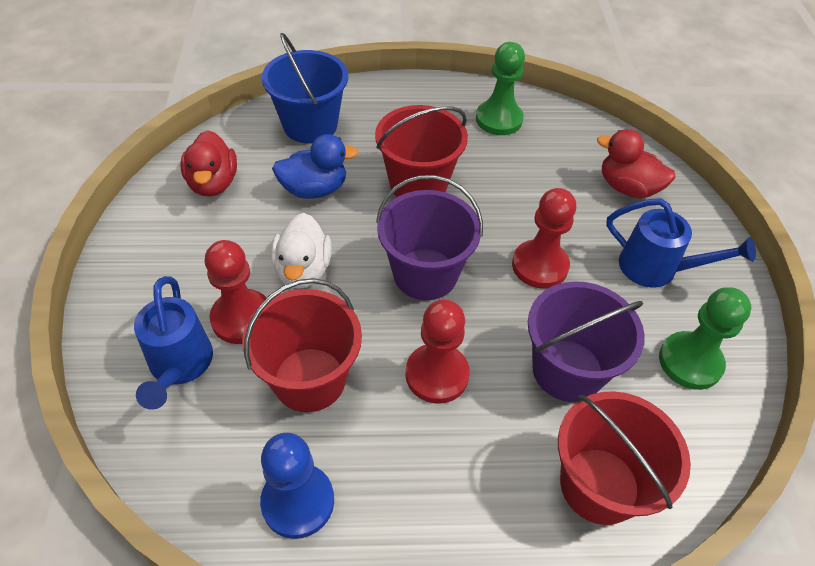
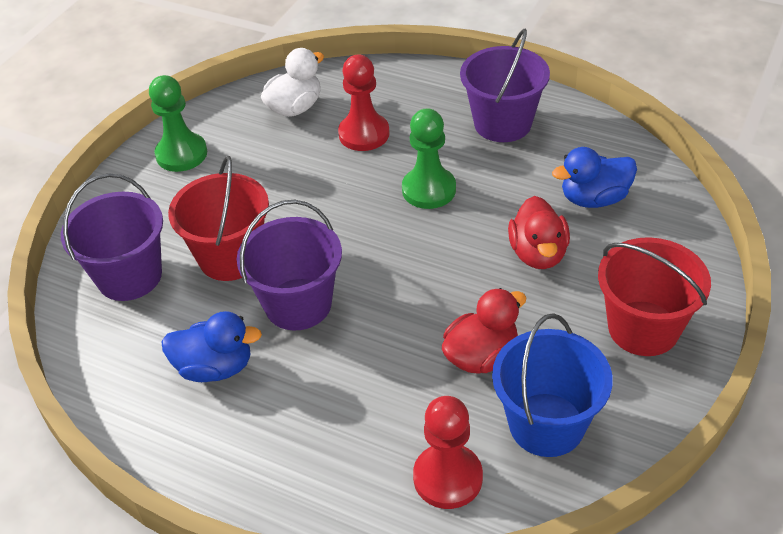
blue duck: 1 -> 2
blue pawn: 1 -> 0
blue watering can: 2 -> 0
purple bucket: 2 -> 3
red bucket: 3 -> 2
red pawn: 3 -> 2

